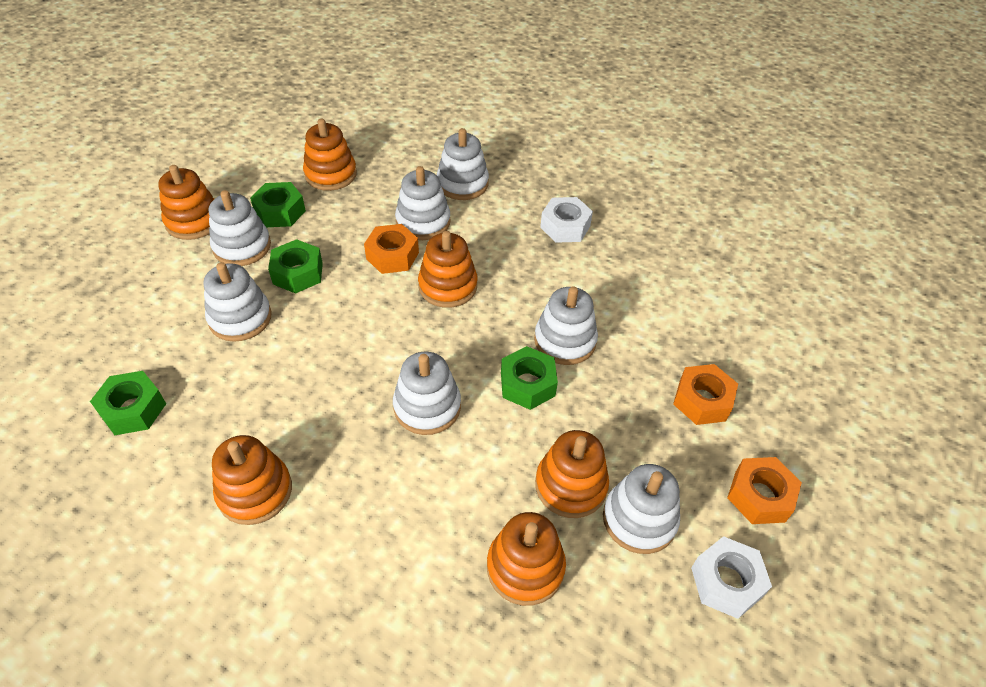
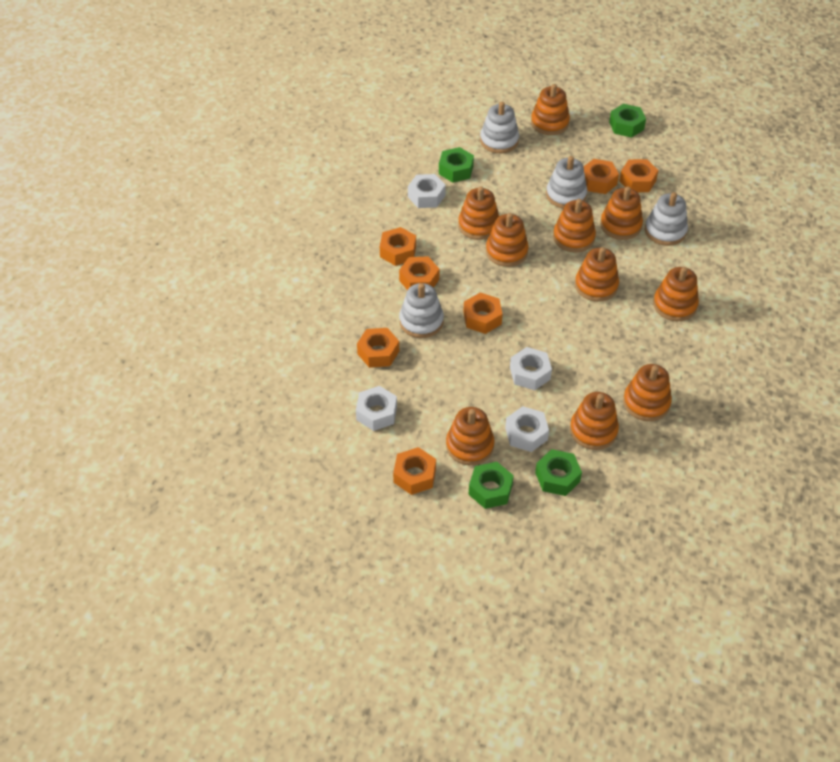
orange nut: 3 -> 7
orange stacking toy: 6 -> 10
white nut: 2 -> 4
white stacking toy: 7 -> 4

